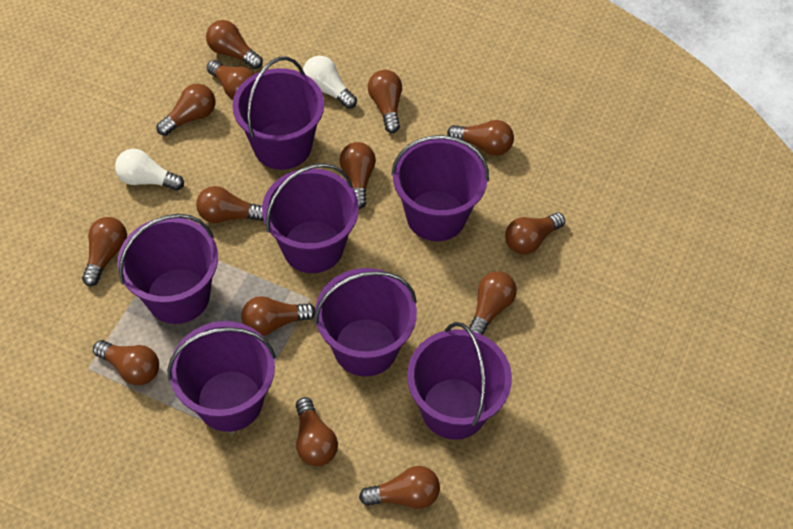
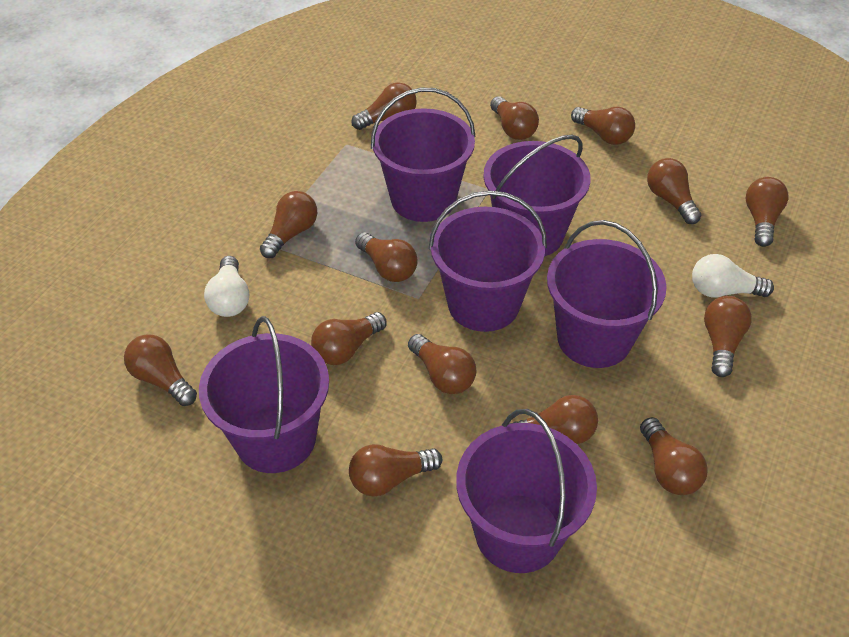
purple bucket: 7 -> 6

